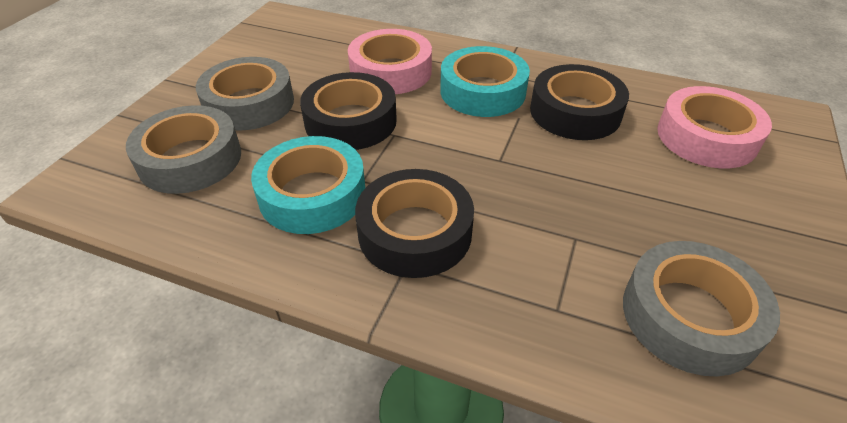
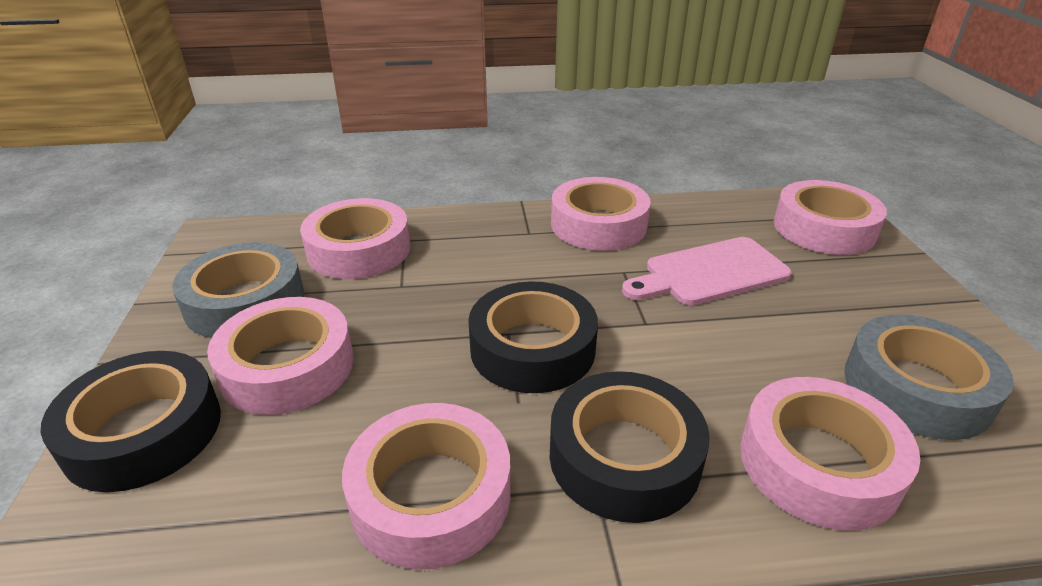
grey tape: 3 -> 2
pink cutting board: 0 -> 1
pink tape: 2 -> 6
turquoise tape: 2 -> 0

